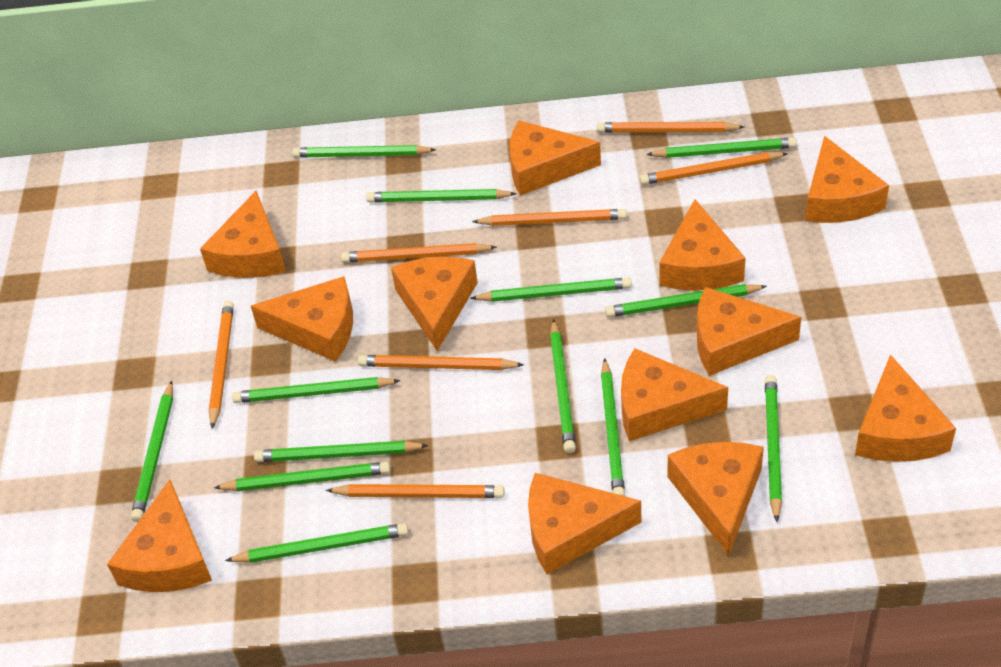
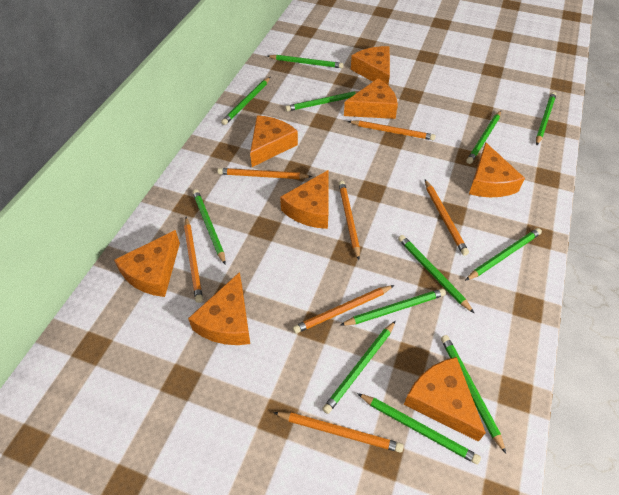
green pencil: 13 -> 12
orange cheese: 12 -> 8

